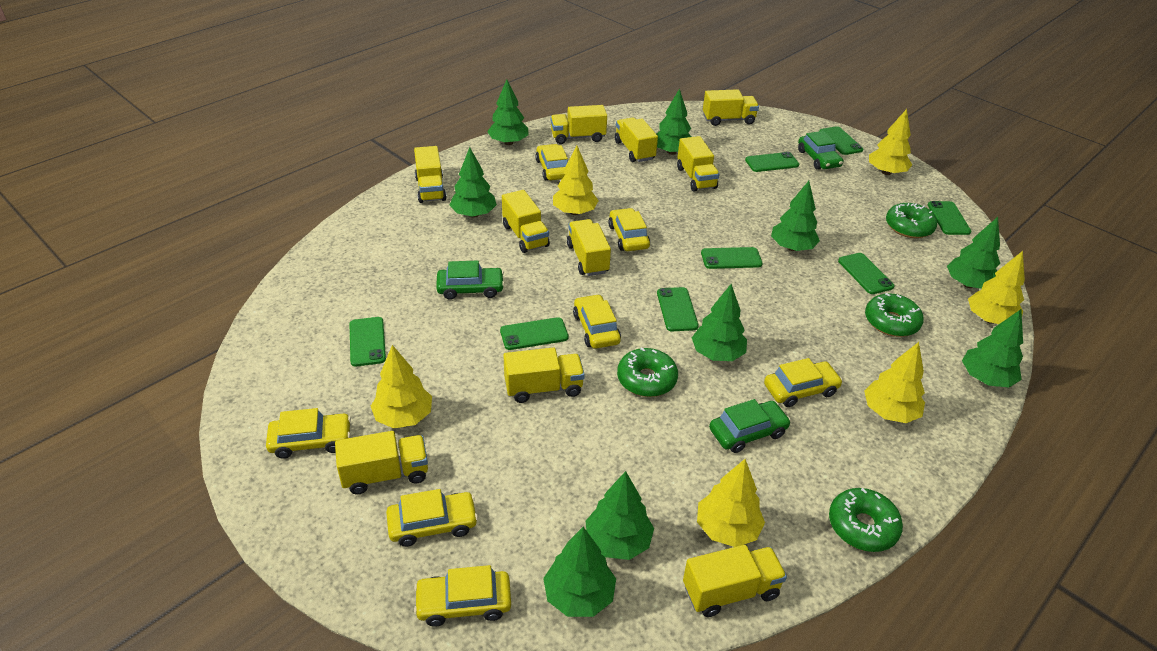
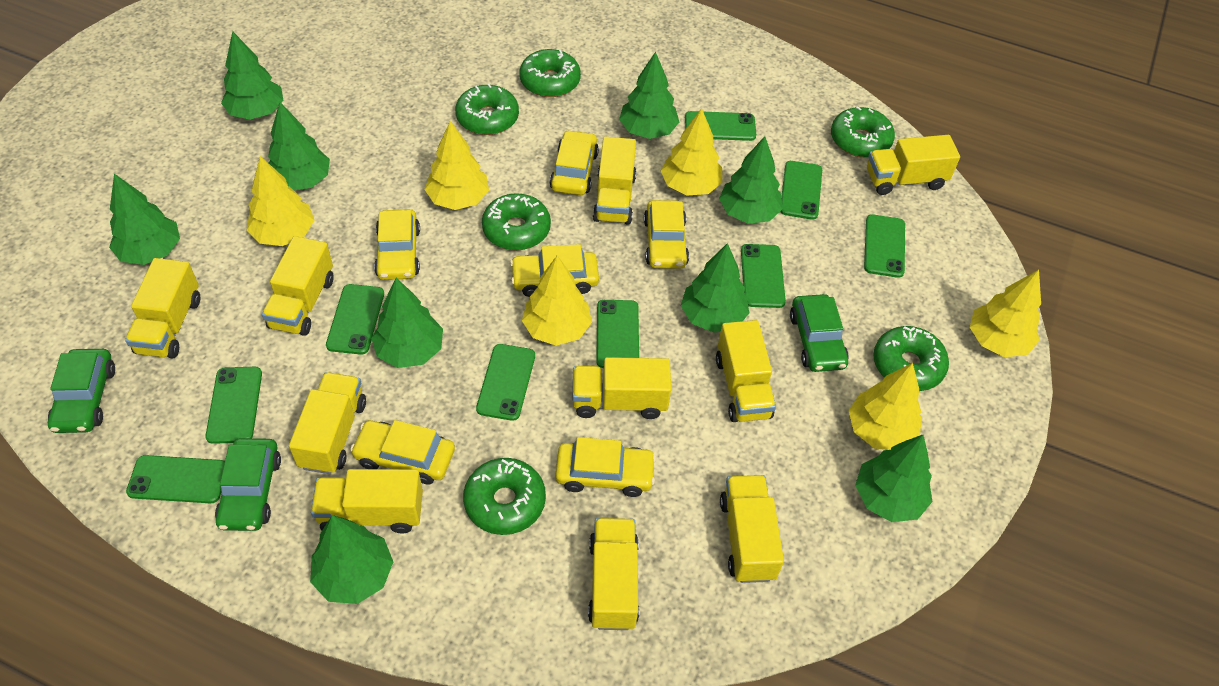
green donut: 4 -> 6
green phone: 8 -> 9
yellow car: 7 -> 6

